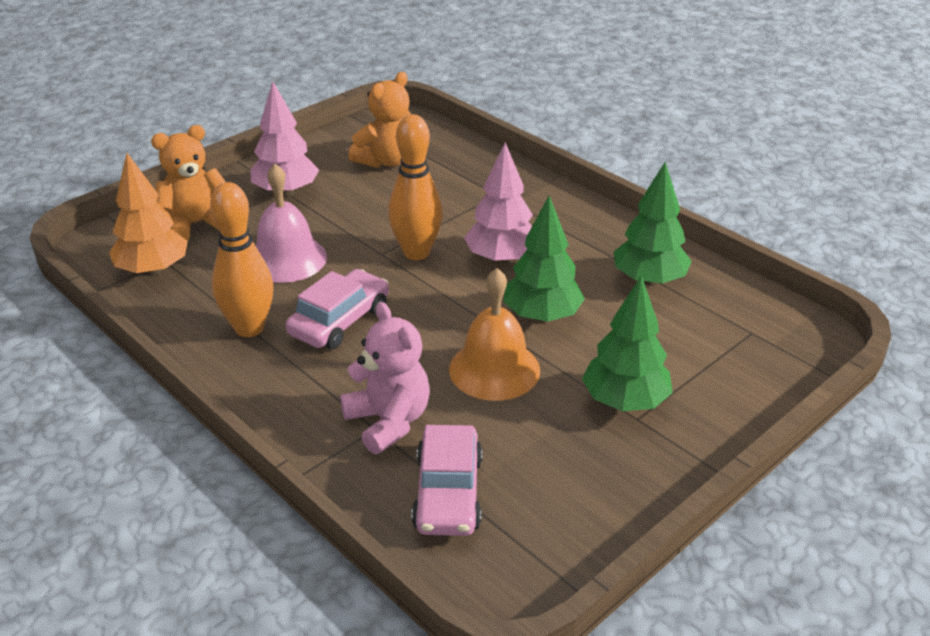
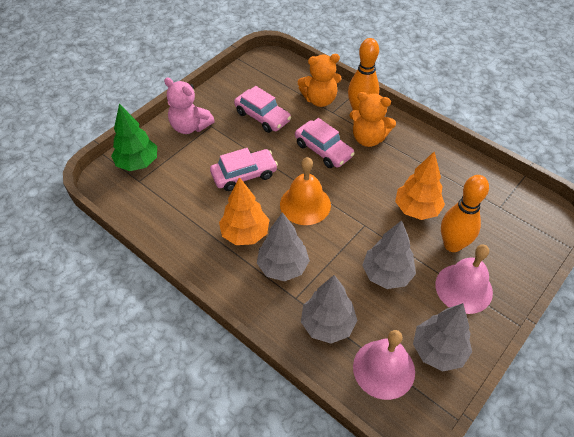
green tree: 3 -> 1
grey tree: 0 -> 4
orange tree: 1 -> 2
pink bell: 1 -> 2
pink car: 2 -> 3
pink tree: 2 -> 0

